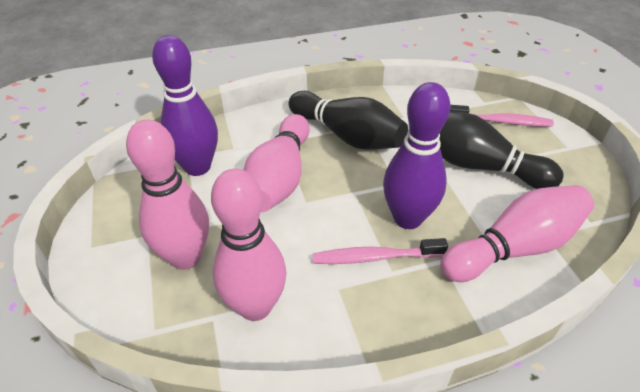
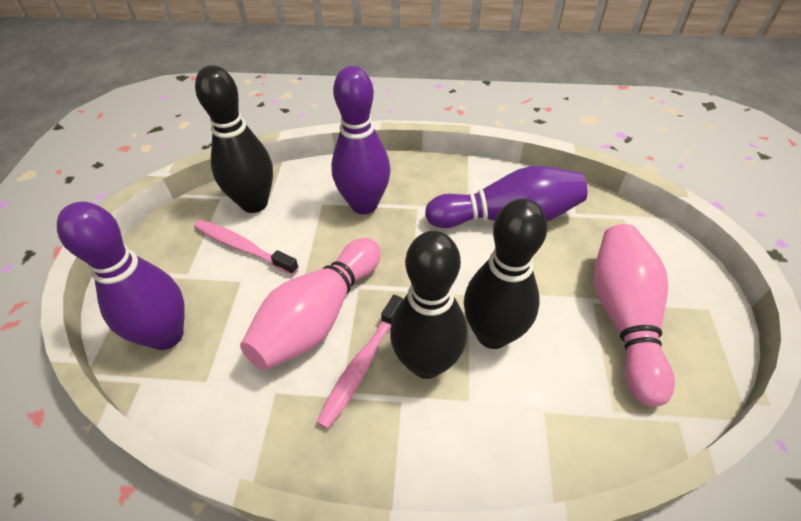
black bowling pin: 2 -> 3
pink bowling pin: 4 -> 2
purple bowling pin: 2 -> 3

